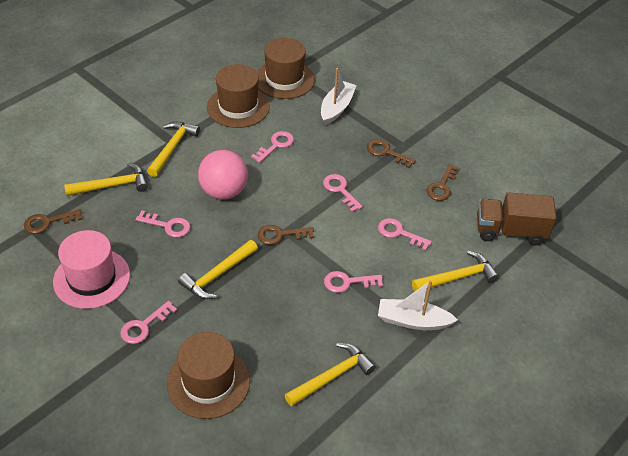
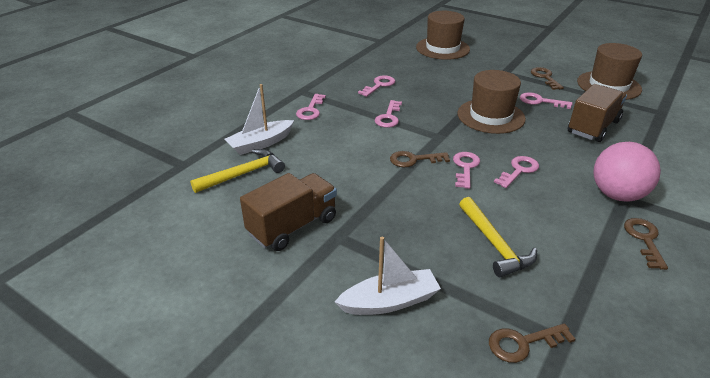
brown truck: 1 -> 2
pink hat: 1 -> 0
yellow hammer: 5 -> 2

